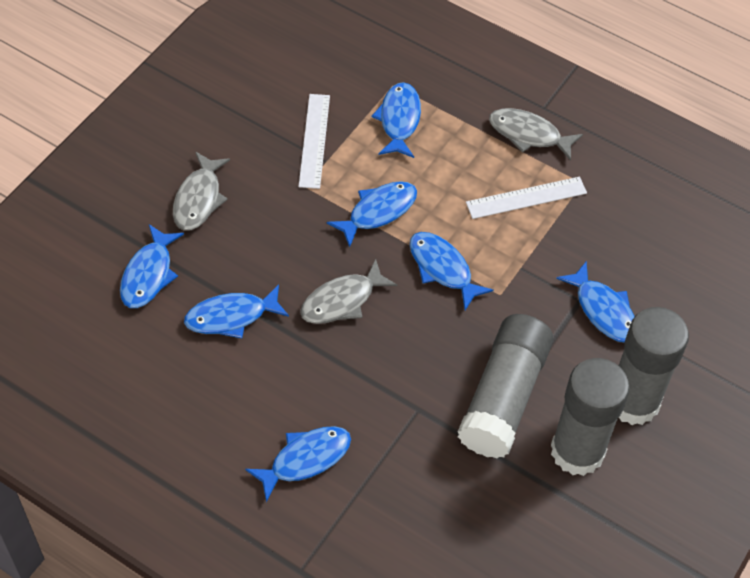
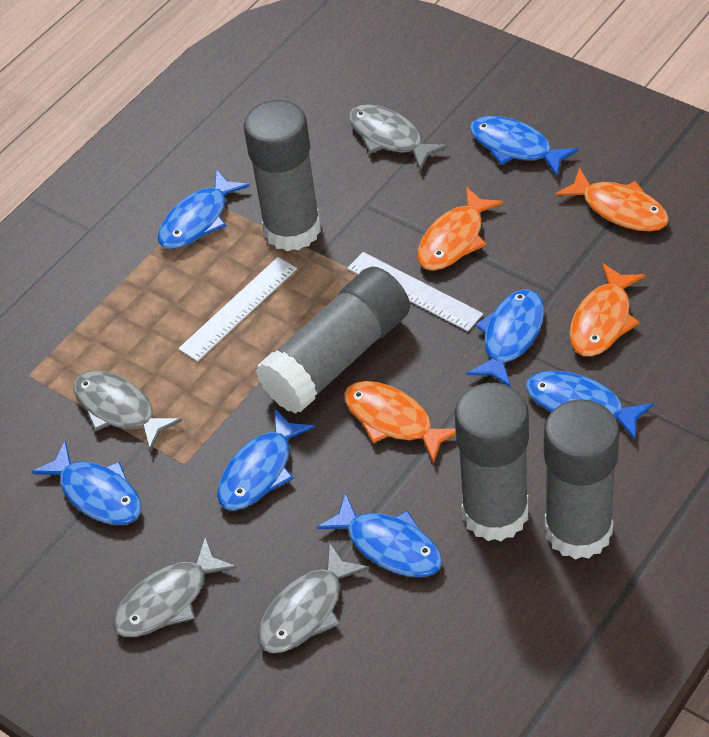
grey fish: 3 -> 4
grey glue stick: 3 -> 4
orange fish: 0 -> 4

